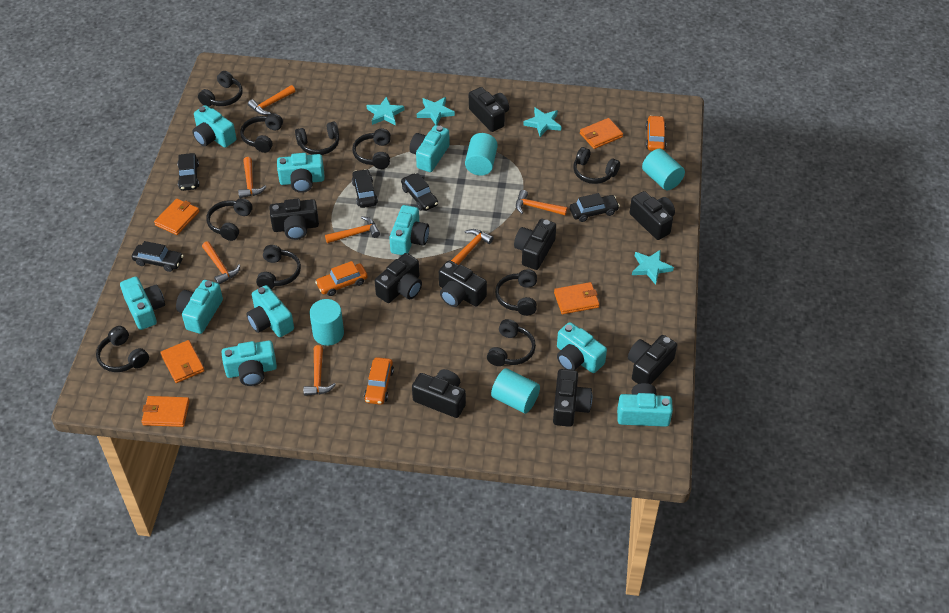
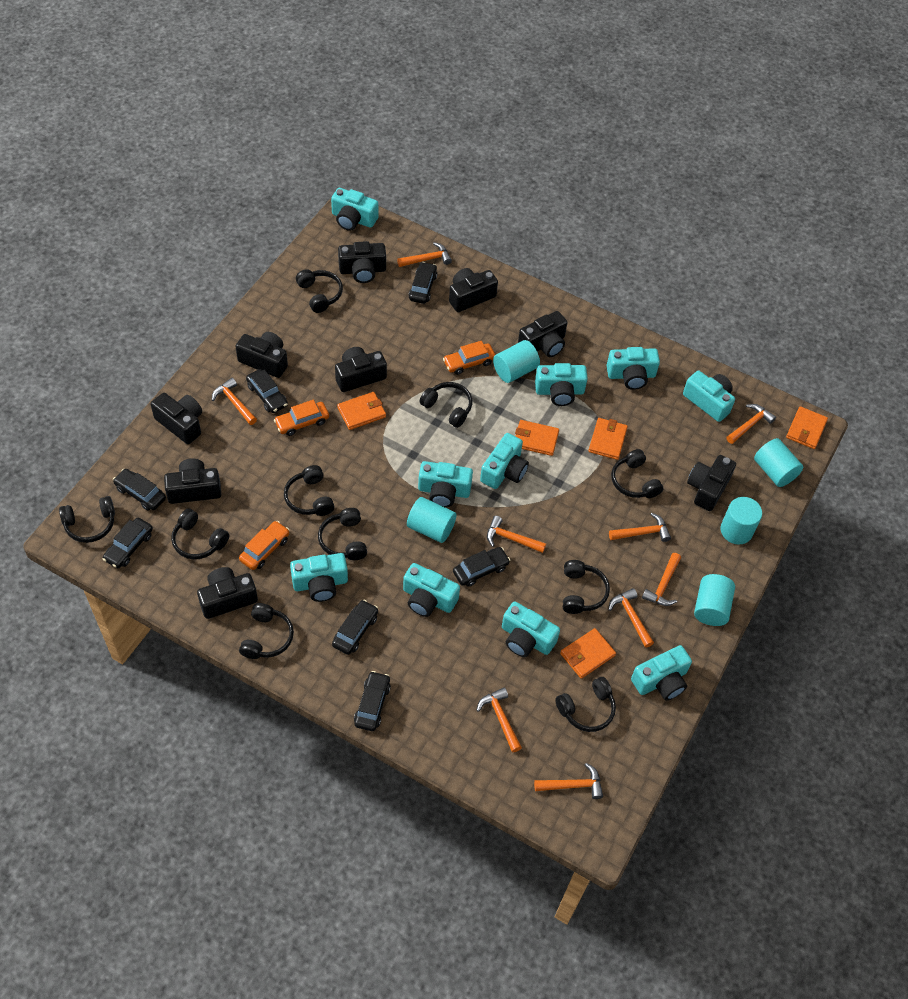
black car: 5 -> 7
orange hammer: 7 -> 9
turquoise cylinder: 4 -> 5
turquoise star: 4 -> 0

